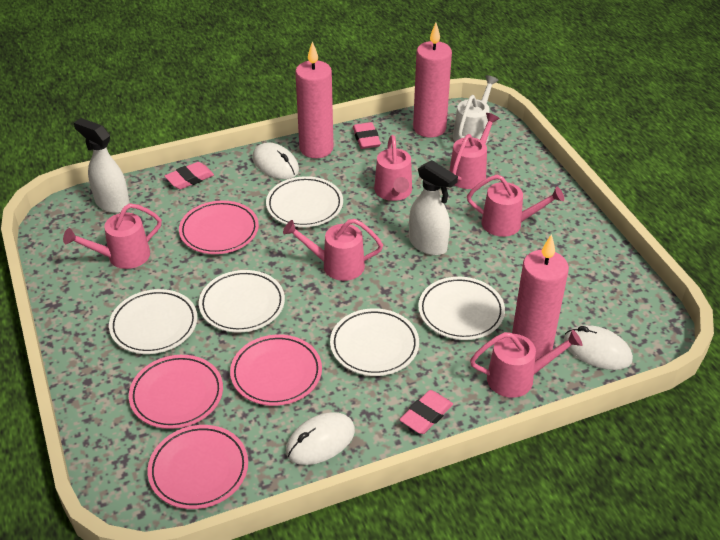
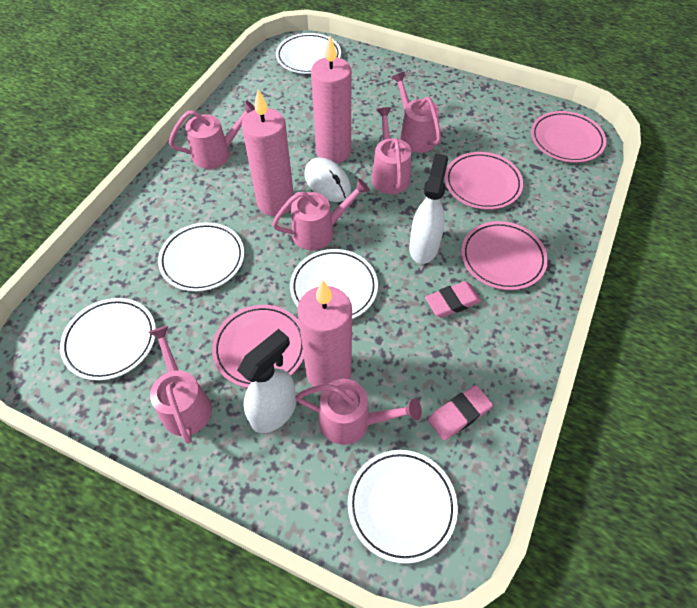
pink eraser: 3 -> 2
white mouse: 3 -> 1
white watering can: 1 -> 0

